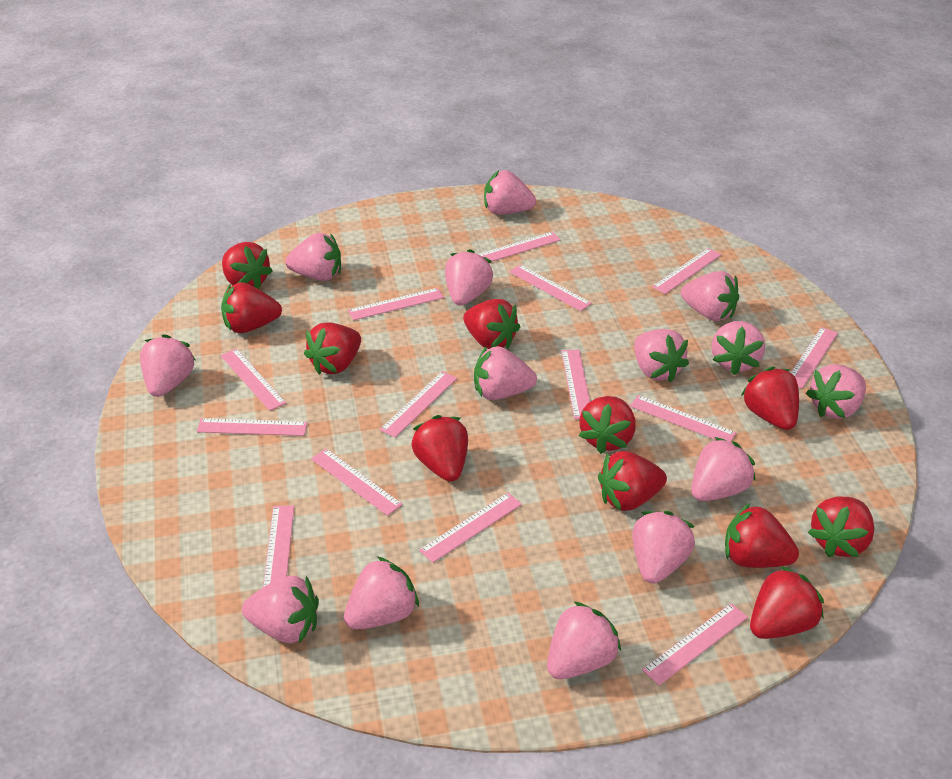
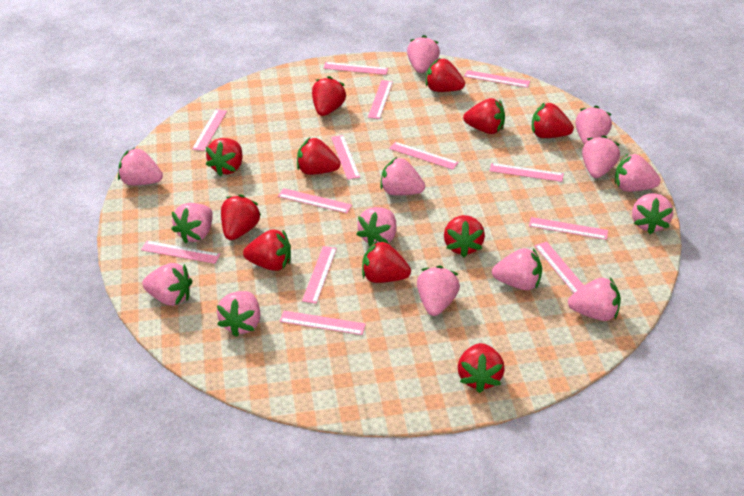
pink ruler: 14 -> 13

